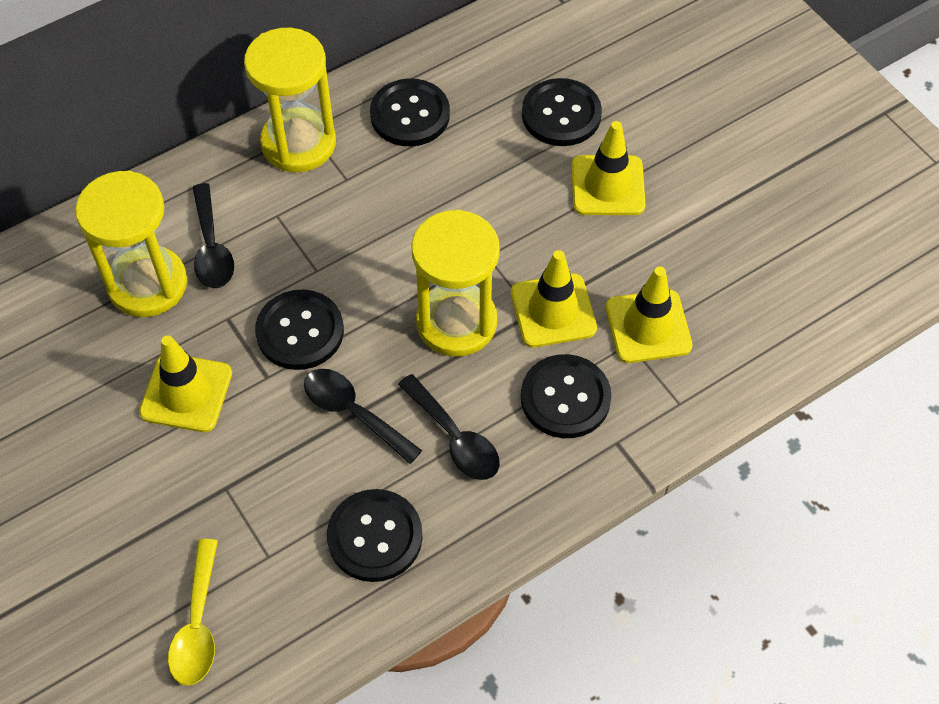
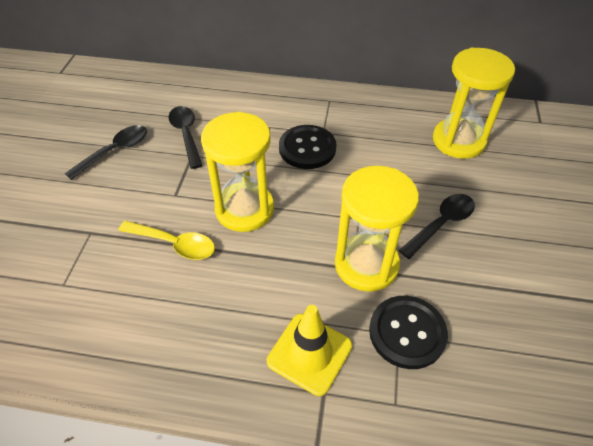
black button: 5 -> 2
yellow traffic cone: 4 -> 1

